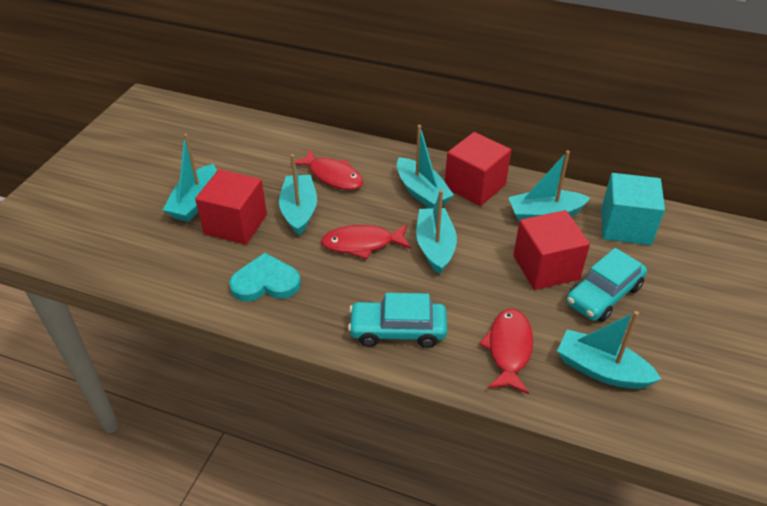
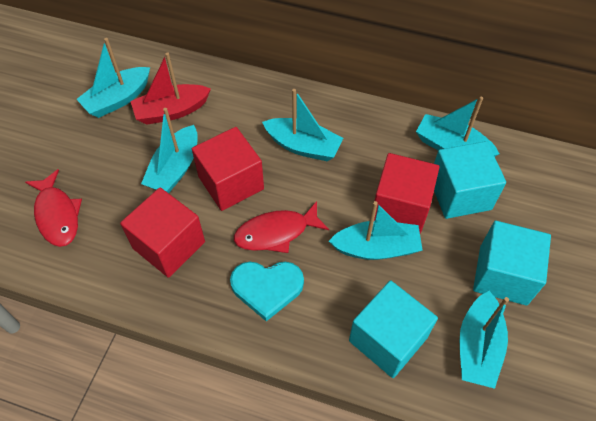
red boat: 0 -> 1
red fish: 3 -> 2
turquoise car: 2 -> 0
turquoise cube: 1 -> 3

